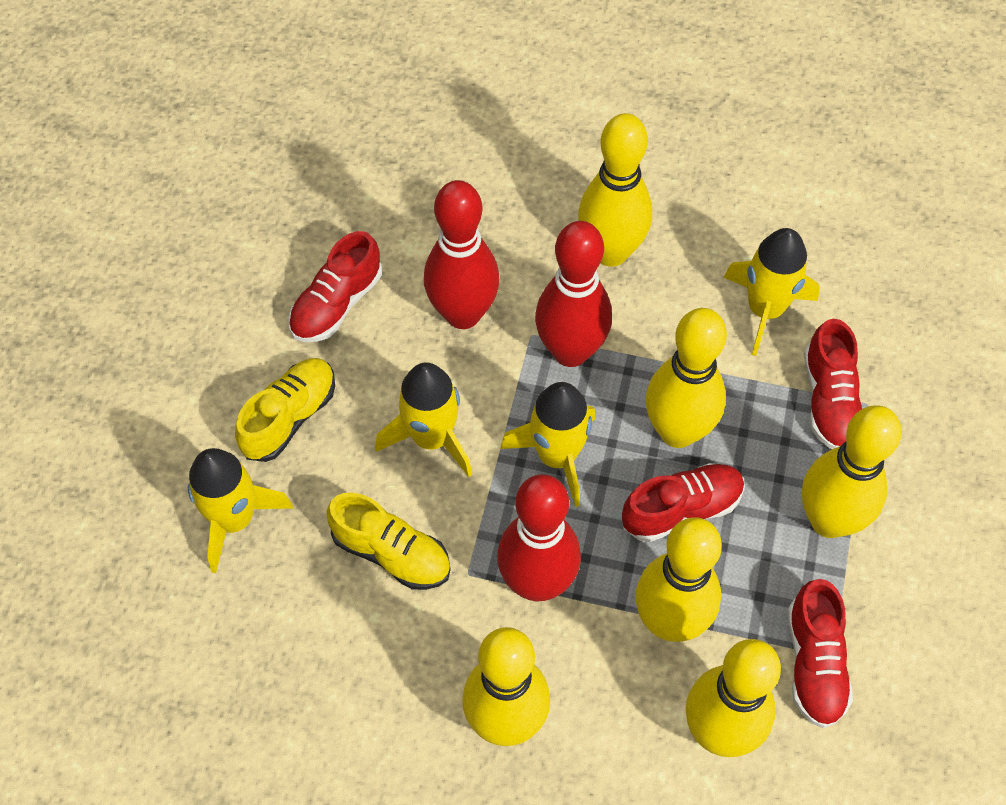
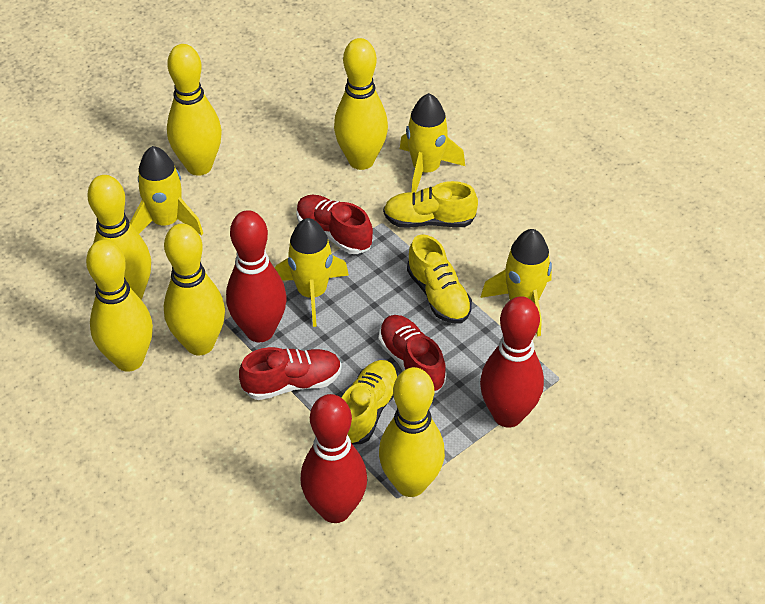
red shoe: 4 -> 3
yellow shoe: 2 -> 3

